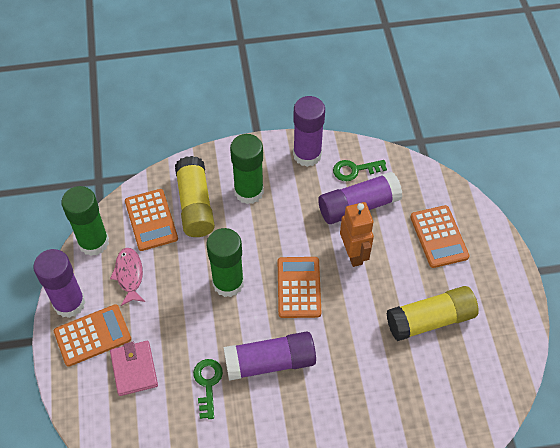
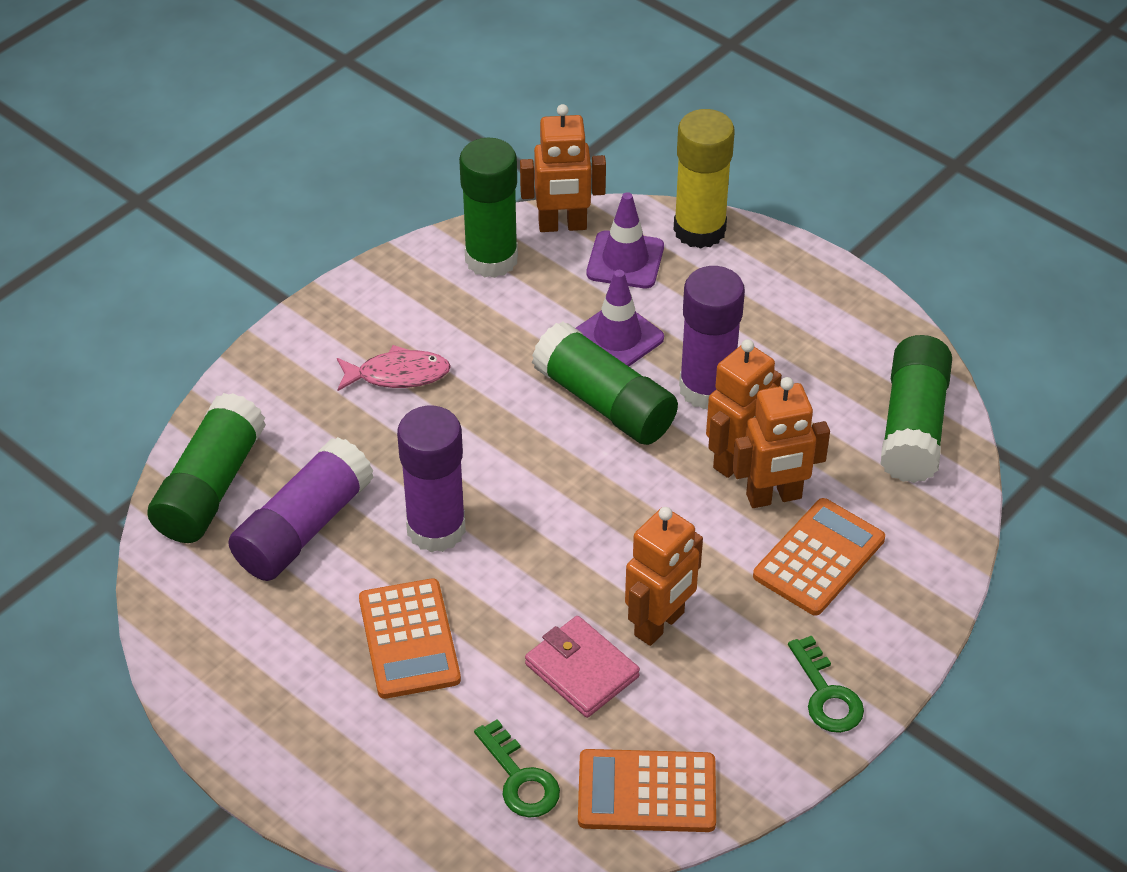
green glue stick: 3 -> 4
orange calculator: 4 -> 3
orange robot: 1 -> 4
purple glue stick: 4 -> 3
purple traffic cone: 0 -> 2
yellow glue stick: 2 -> 1

